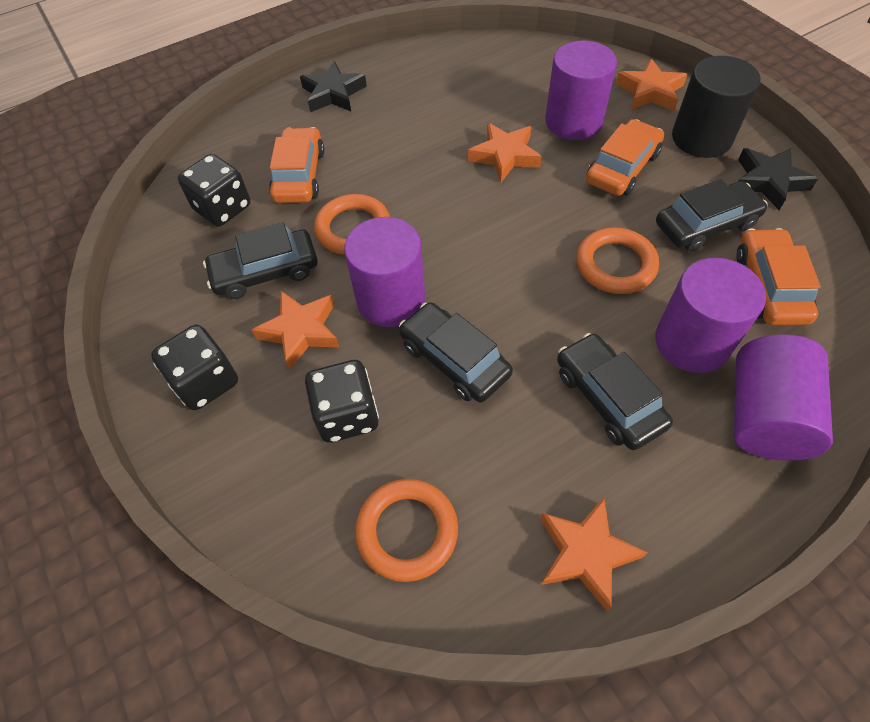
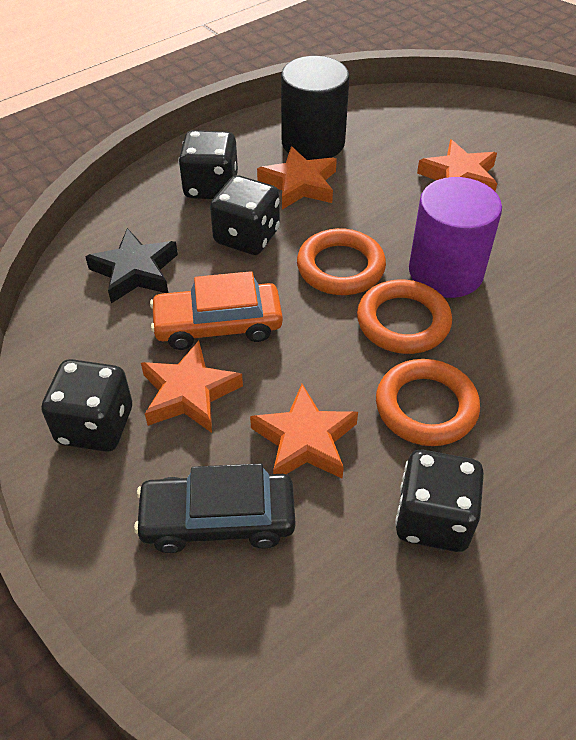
black car: 4 -> 1
black dice: 3 -> 4
black star: 2 -> 1
orange car: 3 -> 1
purple cylinder: 4 -> 1

